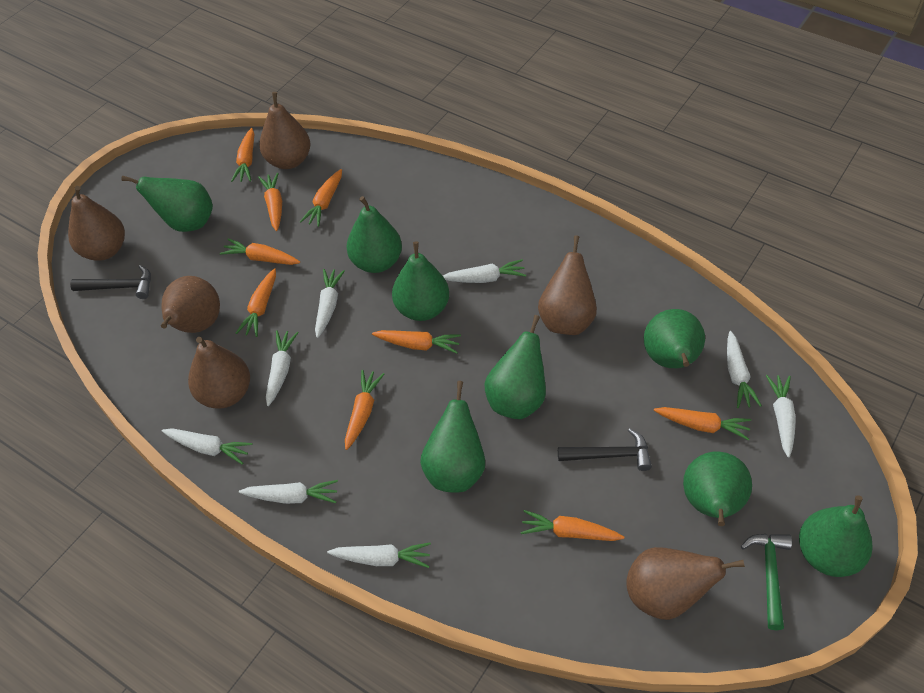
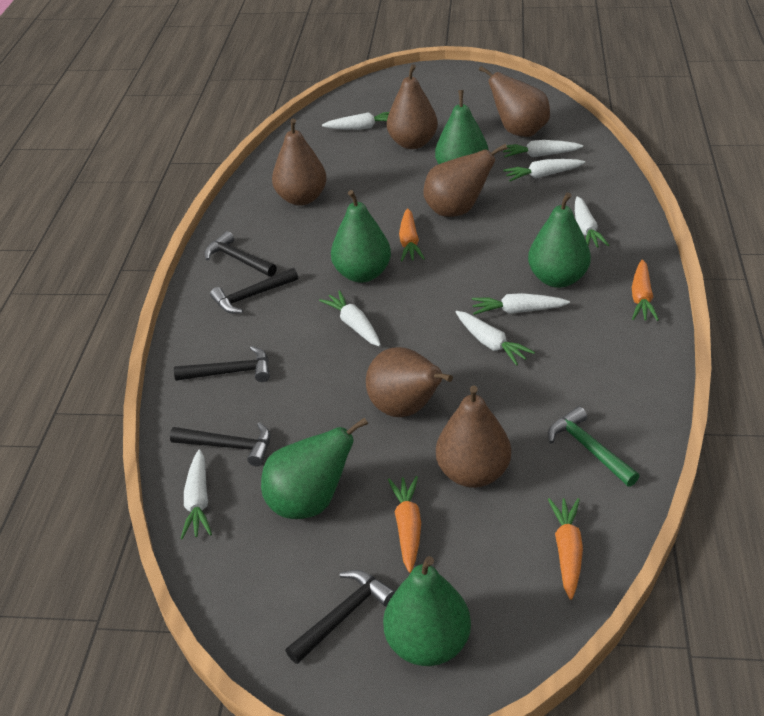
black hammer: 2 -> 5
green pear: 8 -> 5
orange carrot: 9 -> 4

